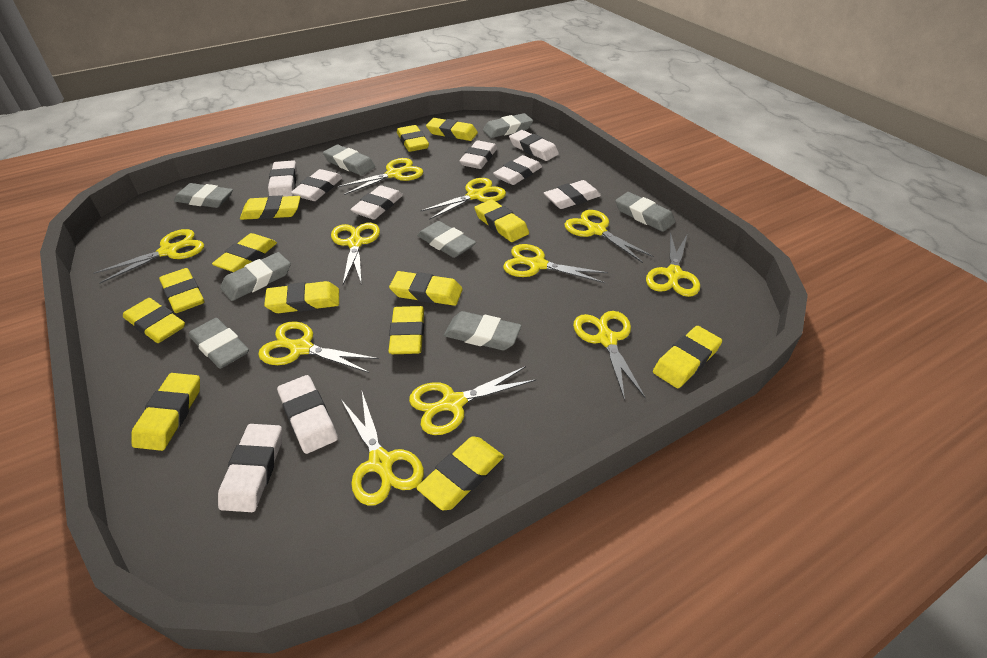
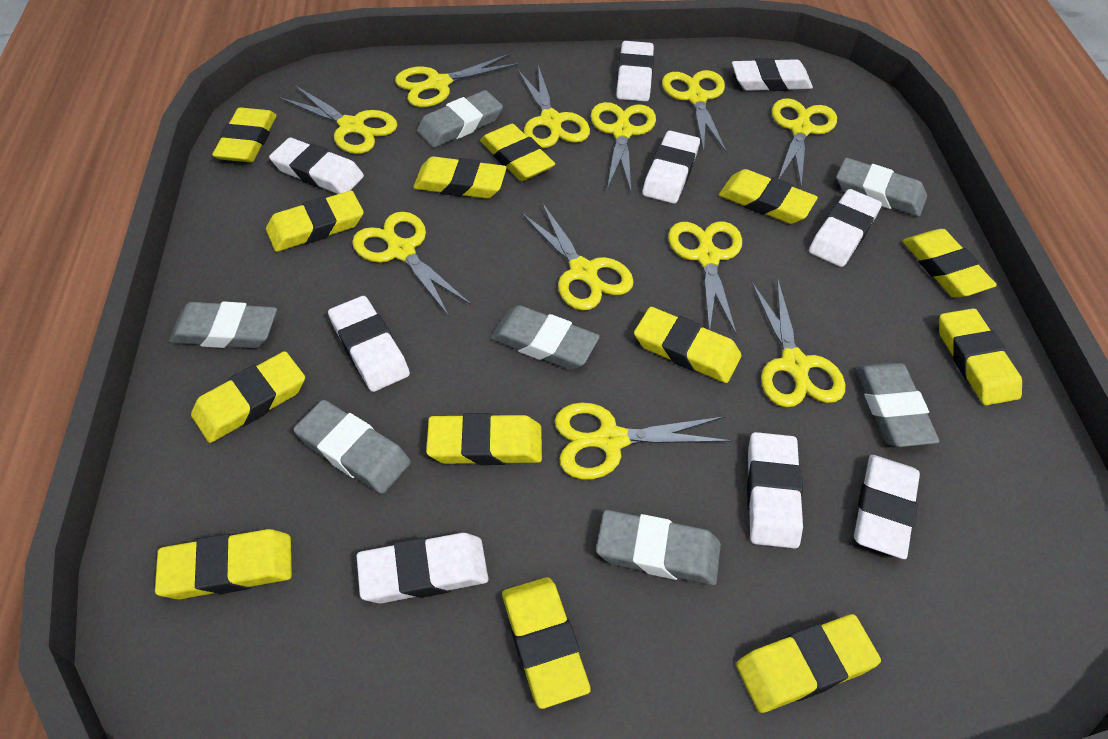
grey eraser: 8 -> 7

